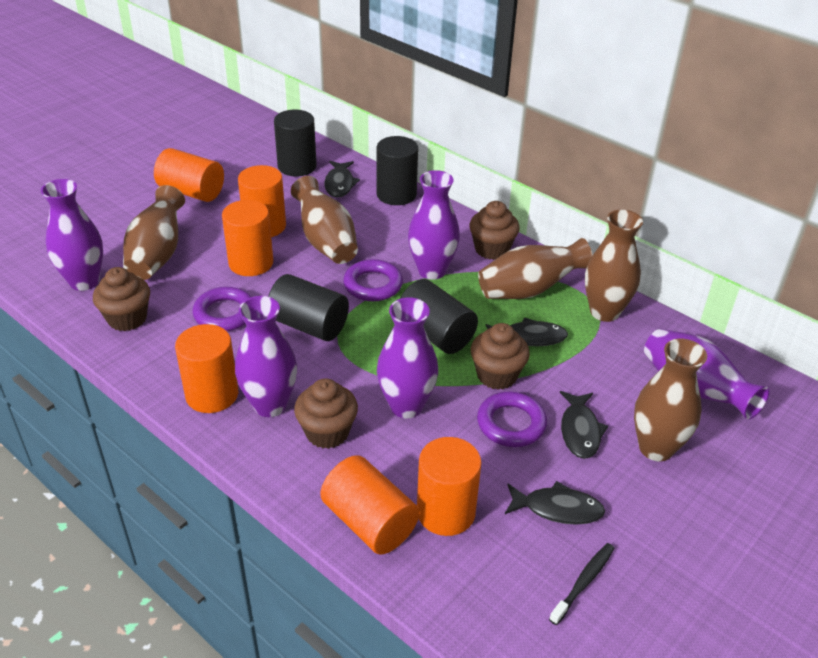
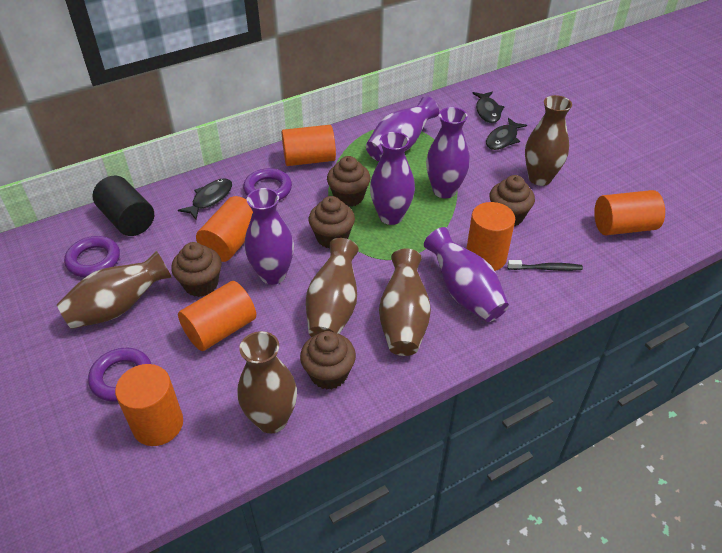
black cylinder: 4 -> 1
black fish: 4 -> 3
brown cupcake: 4 -> 5

